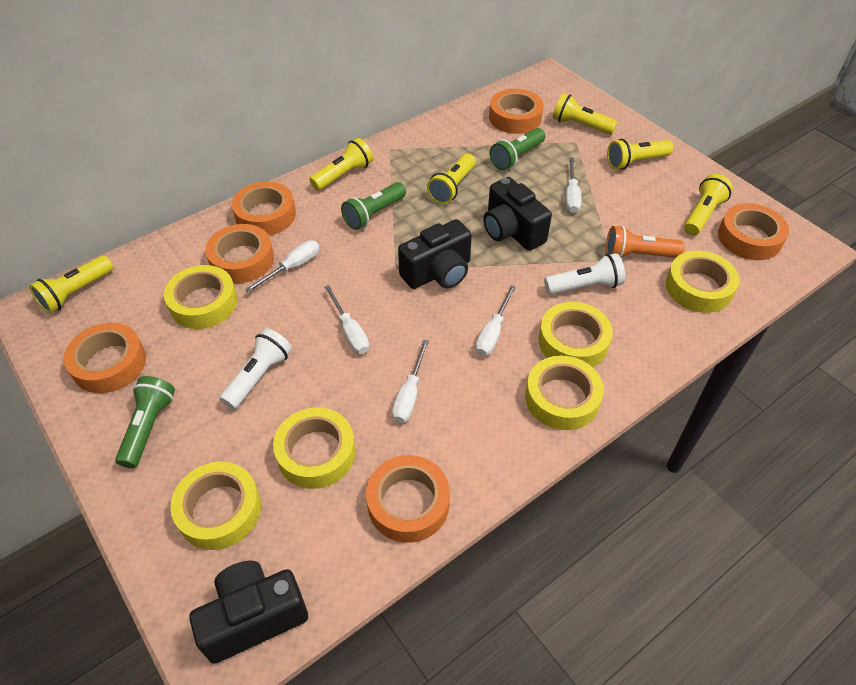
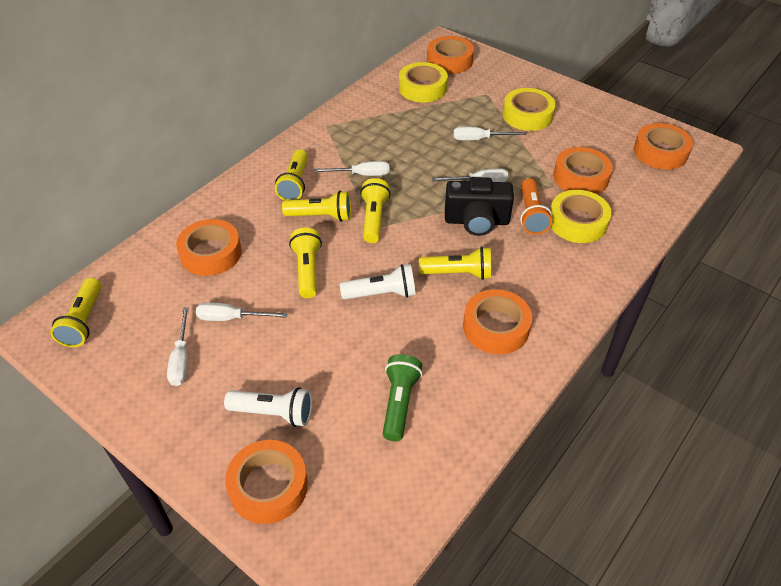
black camera: 3 -> 1
green flashlight: 3 -> 1
yellow tape: 6 -> 3

